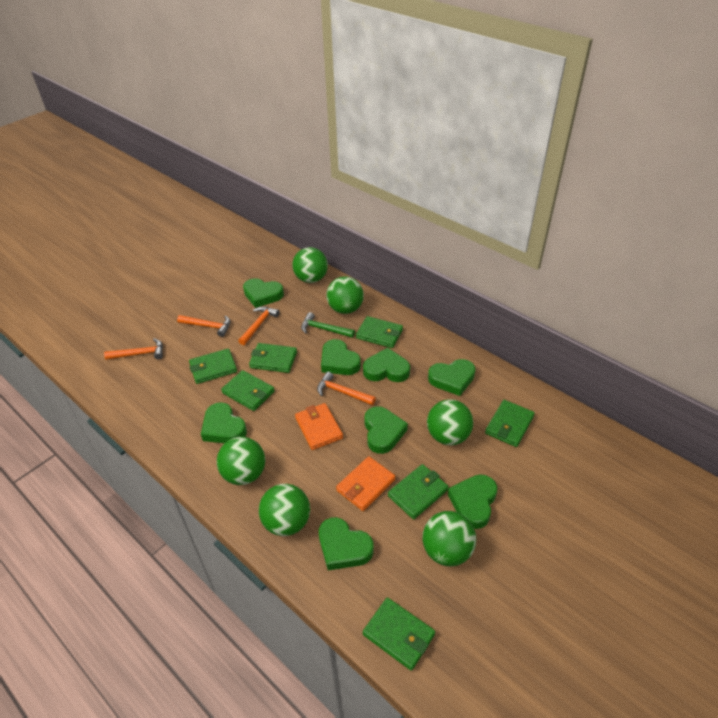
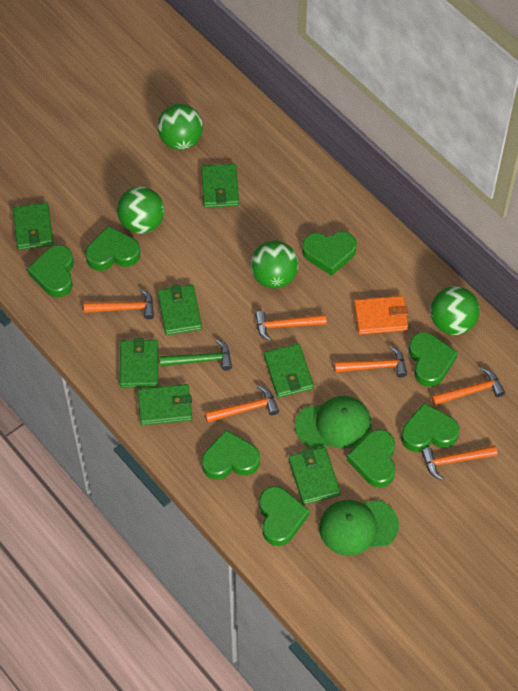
green ball: 6 -> 4
green cap: 0 -> 2
orange hammer: 4 -> 6
orange wallet: 2 -> 1

